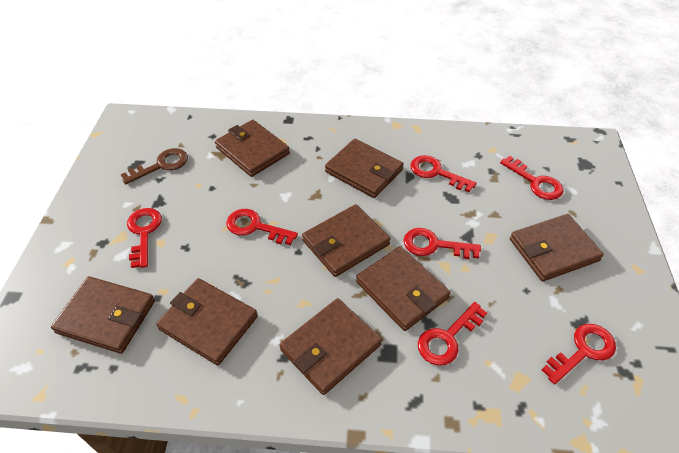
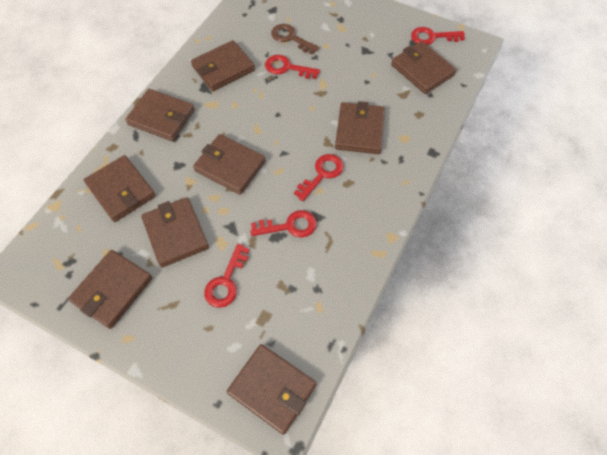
brown wallet: 8 -> 9
red key: 7 -> 5

